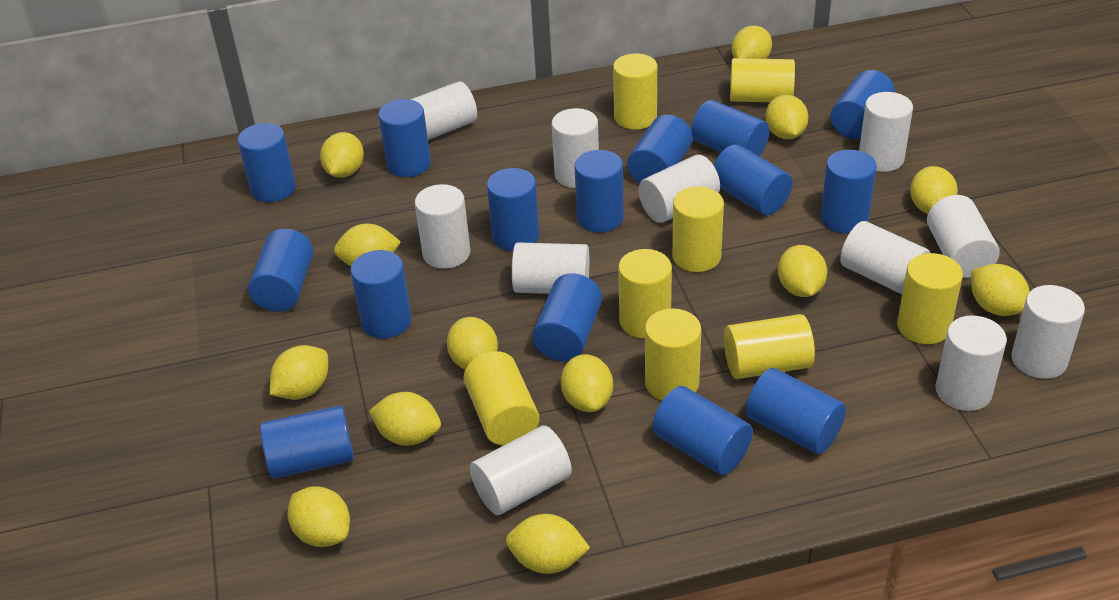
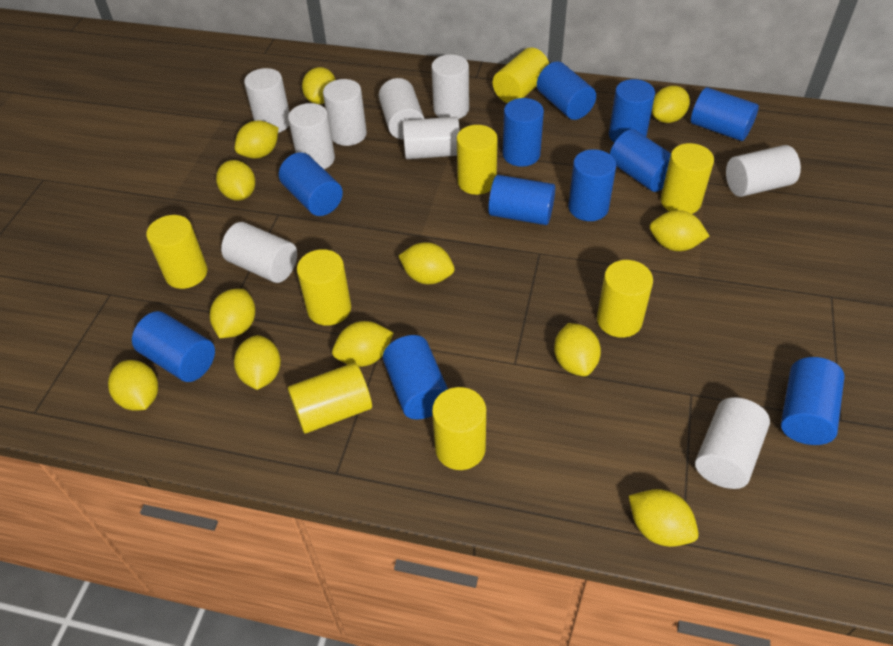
blue cylinder: 15 -> 11
white cylinder: 11 -> 9
yellow lemon: 13 -> 12

